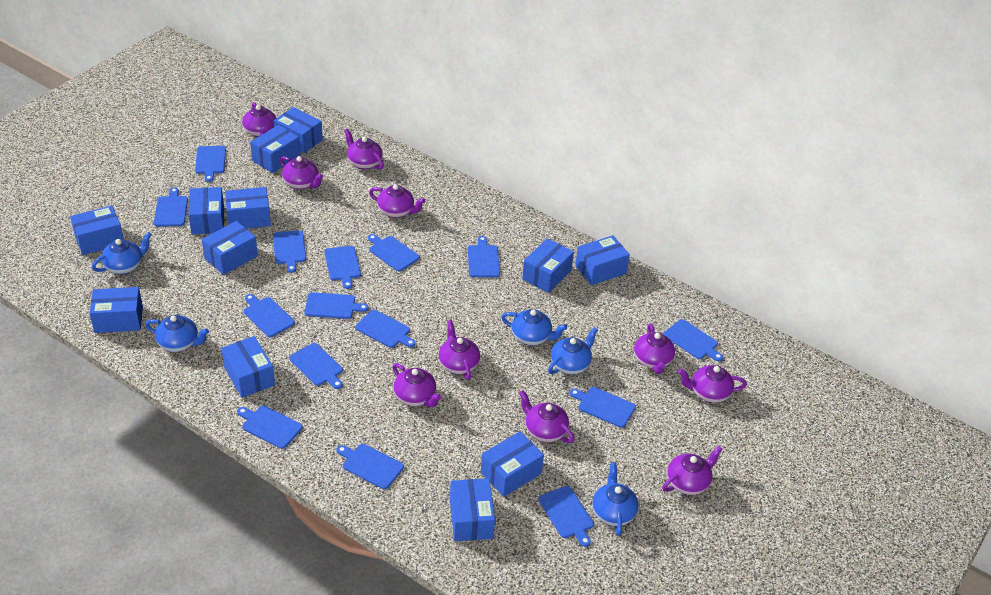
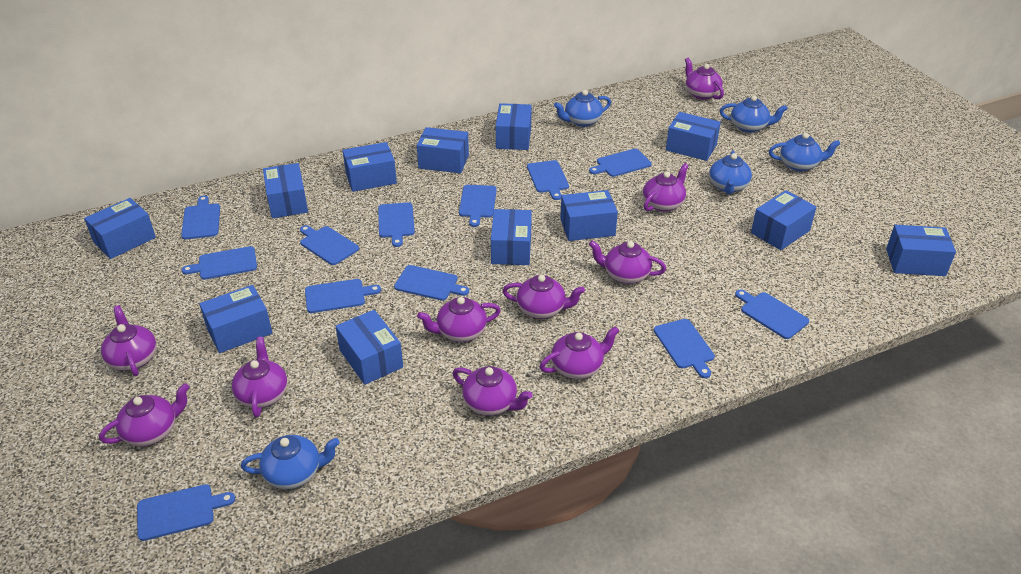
blue cutting board: 15 -> 12

